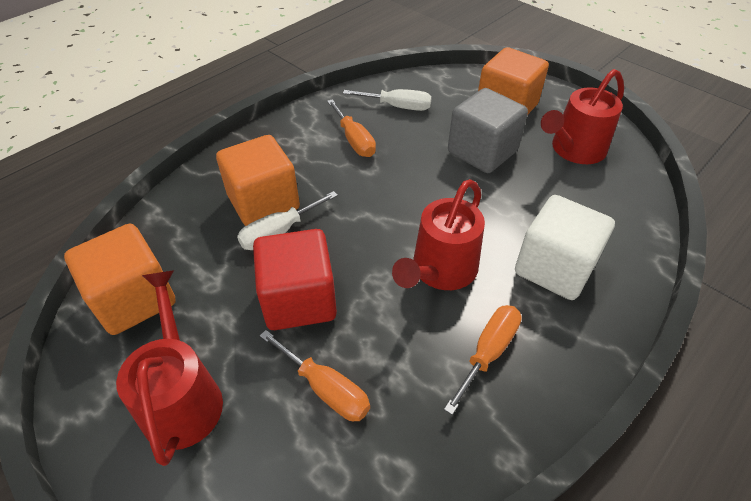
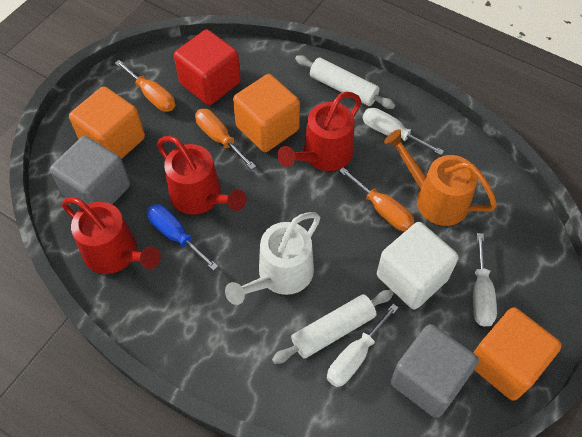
blue screwdriver: 0 -> 1
grey cube: 1 -> 2
orange watering can: 0 -> 1
white rolling pin: 0 -> 2
white screwdriver: 2 -> 3
white watering can: 0 -> 1

